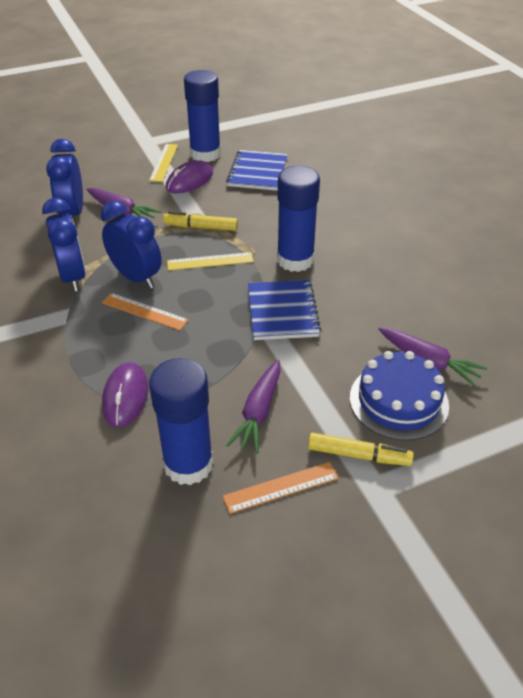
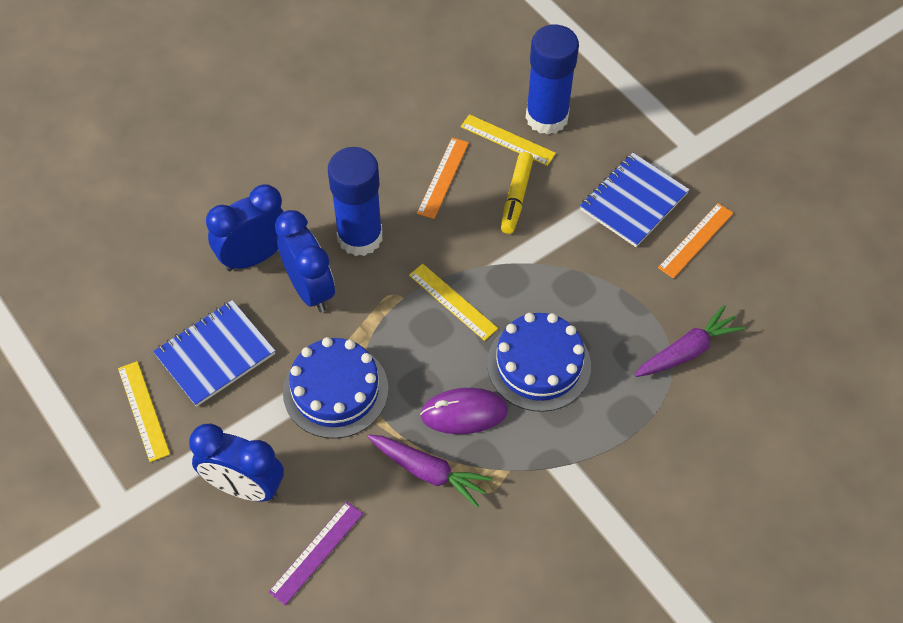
blue cake: 1 -> 2
blue glue stick: 3 -> 2
purple carrot: 3 -> 2
purple mouse: 2 -> 1
purple ruler: 0 -> 1
yellow marker: 2 -> 1
yellow ruler: 2 -> 3

